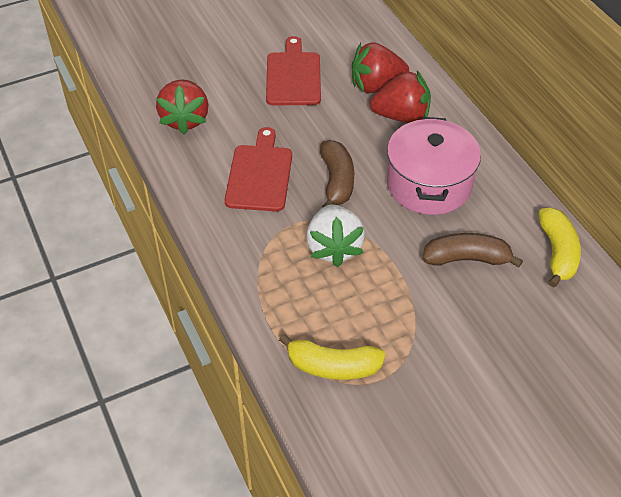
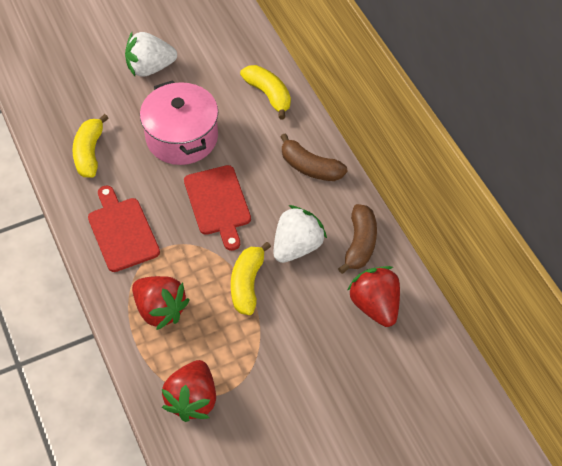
white strawberry: 1 -> 2
yellow banana: 2 -> 3

